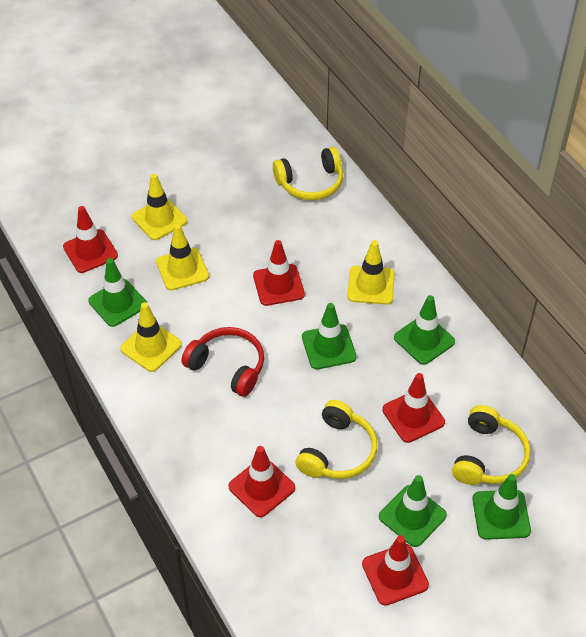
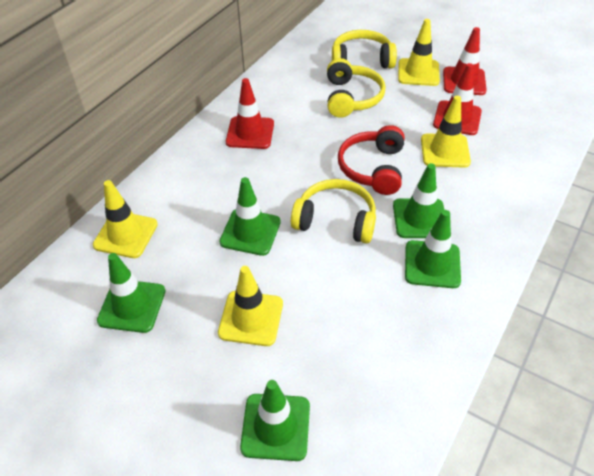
red traffic cone: 5 -> 3

